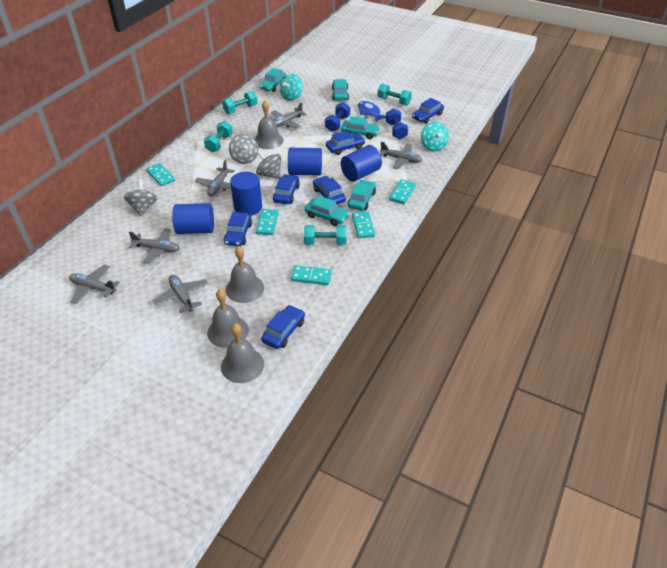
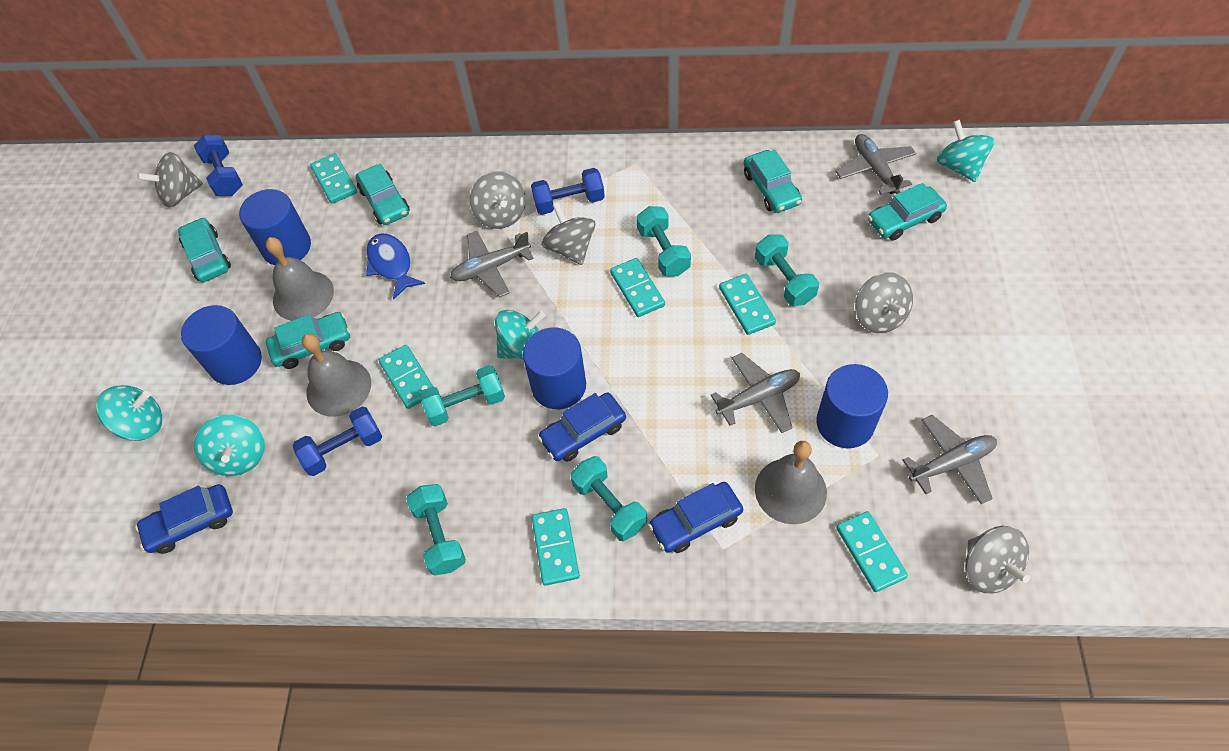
blue car: 6 -> 3
blue dumbbell: 2 -> 3
grey bell: 4 -> 3
grey plane: 6 -> 4
grey spinning top: 3 -> 5
turquoise domino: 5 -> 6
turquoise dumbbell: 4 -> 5
turquoise spinning top: 2 -> 4

